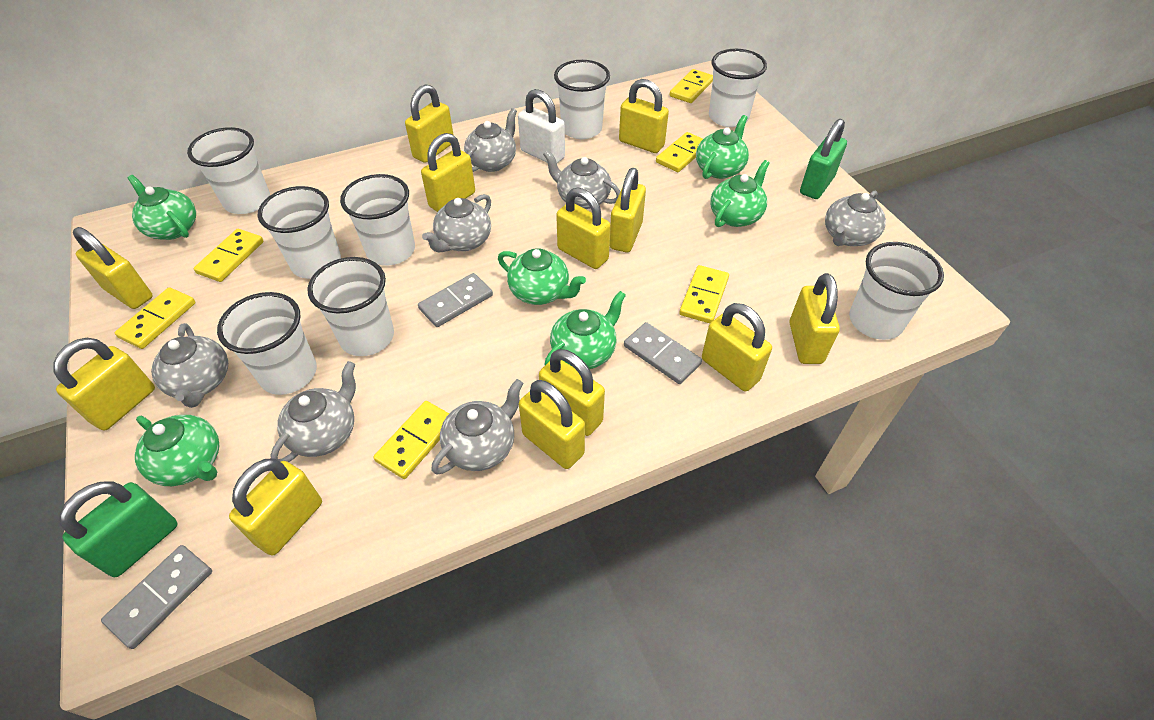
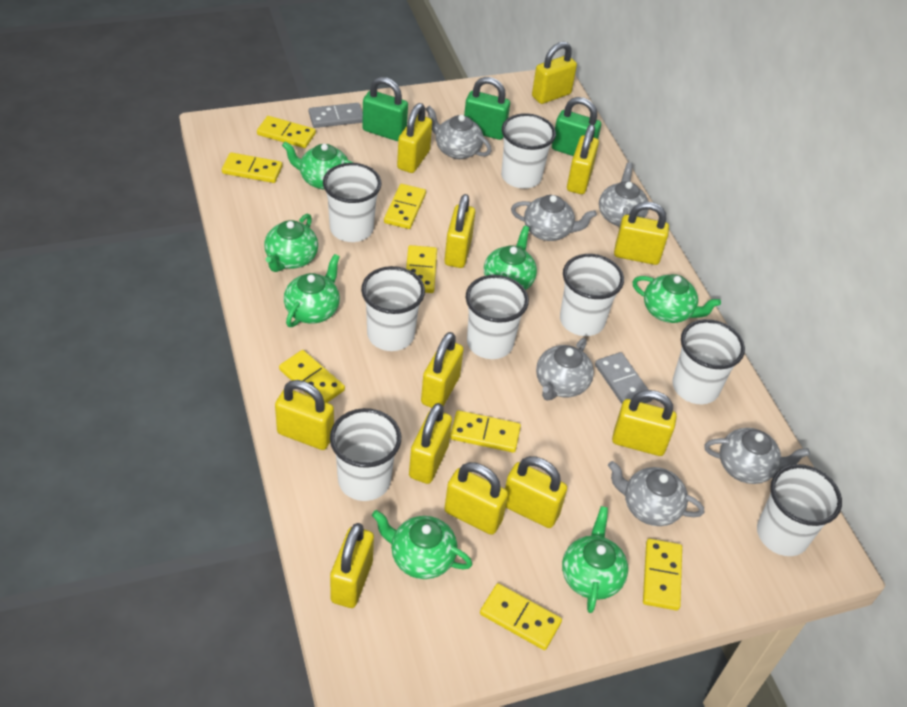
green padlock: 2 -> 3
green teapot: 6 -> 7
grey domino: 3 -> 2
grey teapot: 7 -> 6
white padlock: 1 -> 0
yellow domino: 6 -> 8

